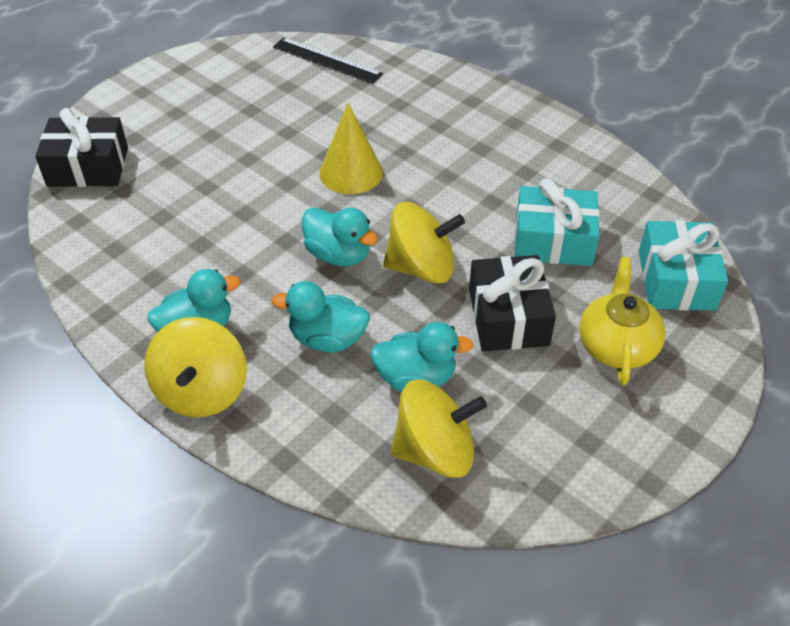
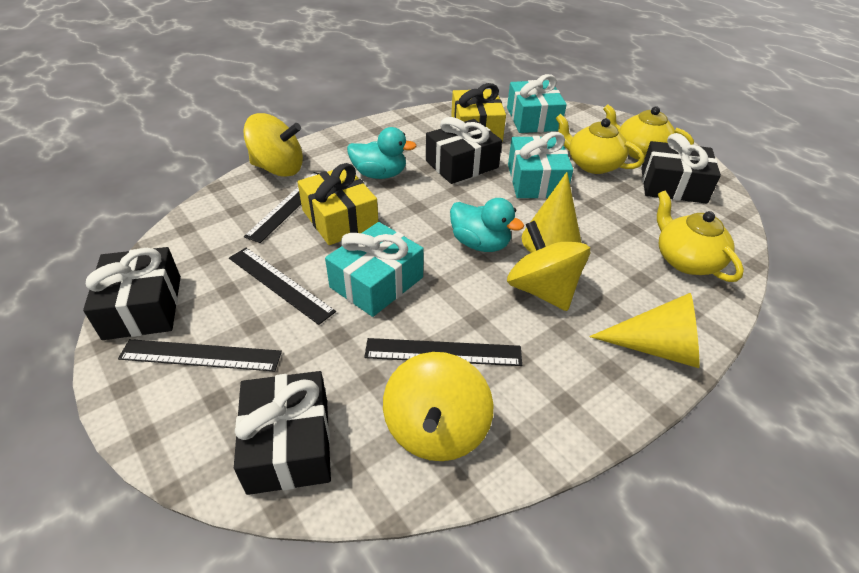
black gift: 2 -> 4
black ruler: 1 -> 4
turquoise duck: 4 -> 2
turquoise gift: 2 -> 3
yellow cone: 1 -> 2
yellow gift: 0 -> 2
yellow teapot: 1 -> 3

